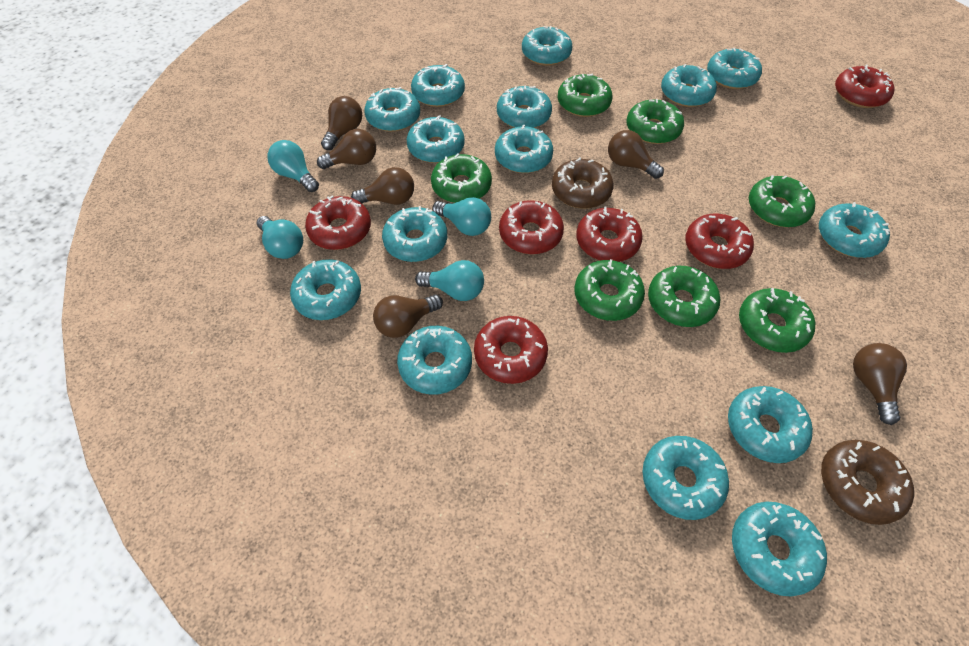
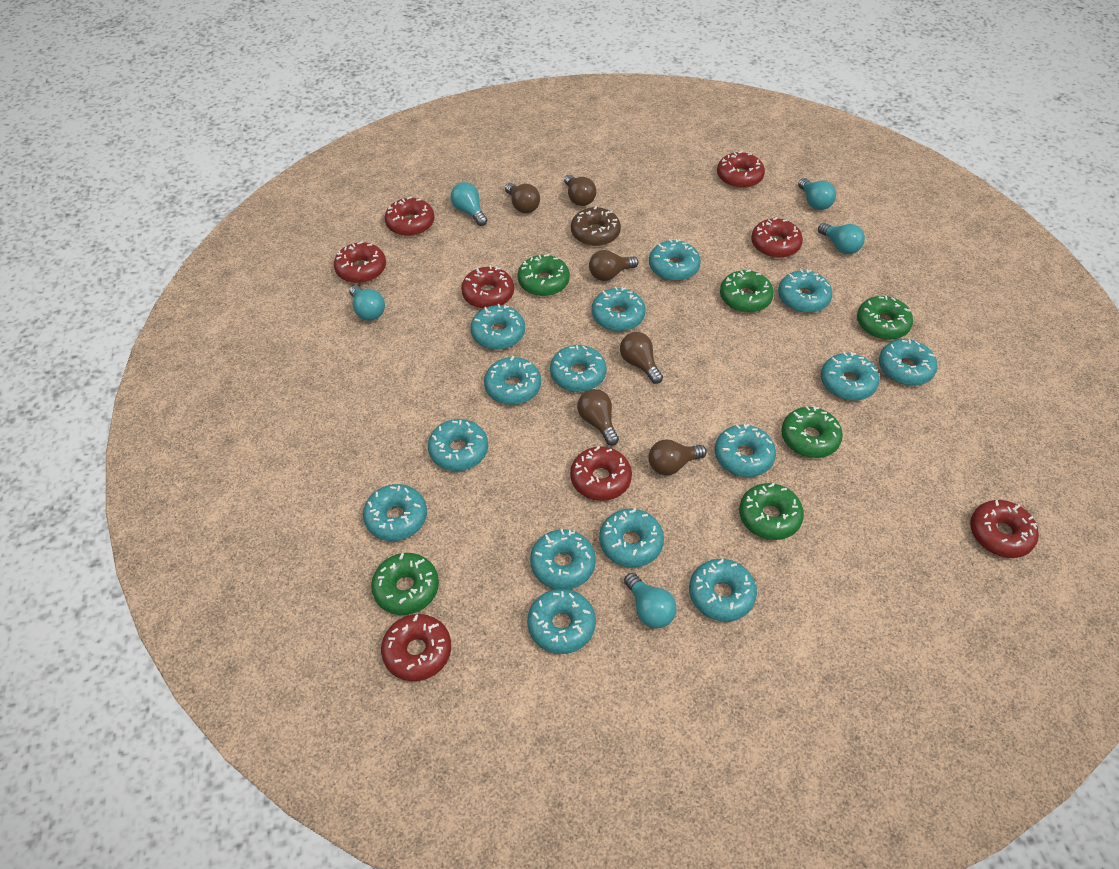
brown donut: 2 -> 1
green donut: 7 -> 6
red donut: 6 -> 8
turquoise light bulb: 4 -> 5

